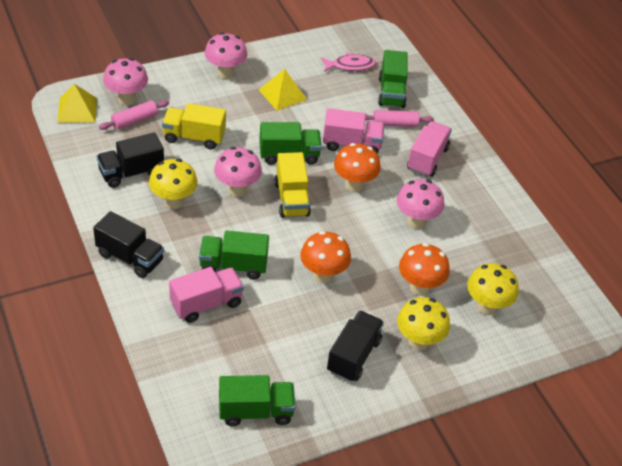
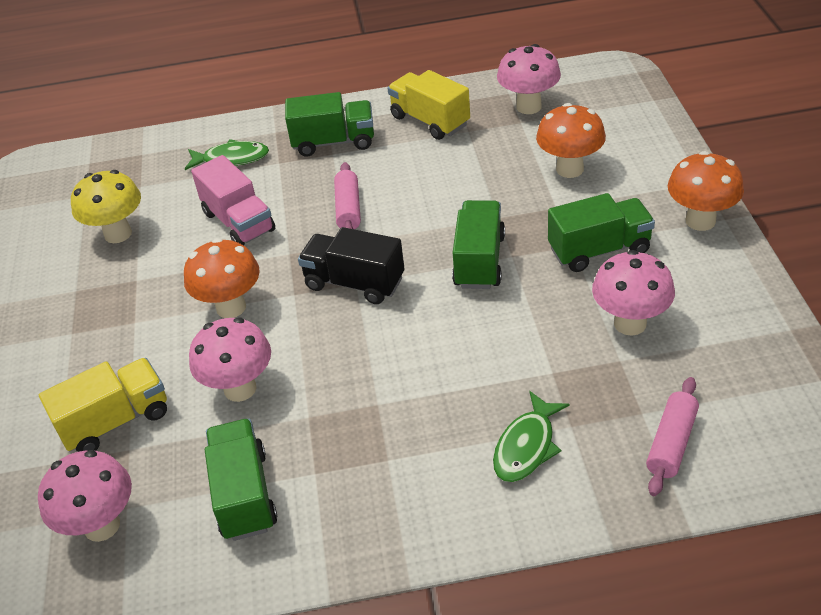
black truck: 3 -> 1
green fish: 0 -> 2
pink fish: 1 -> 0
pink truck: 3 -> 1
yellow mushroom: 3 -> 1
yellow pyramid: 2 -> 0

